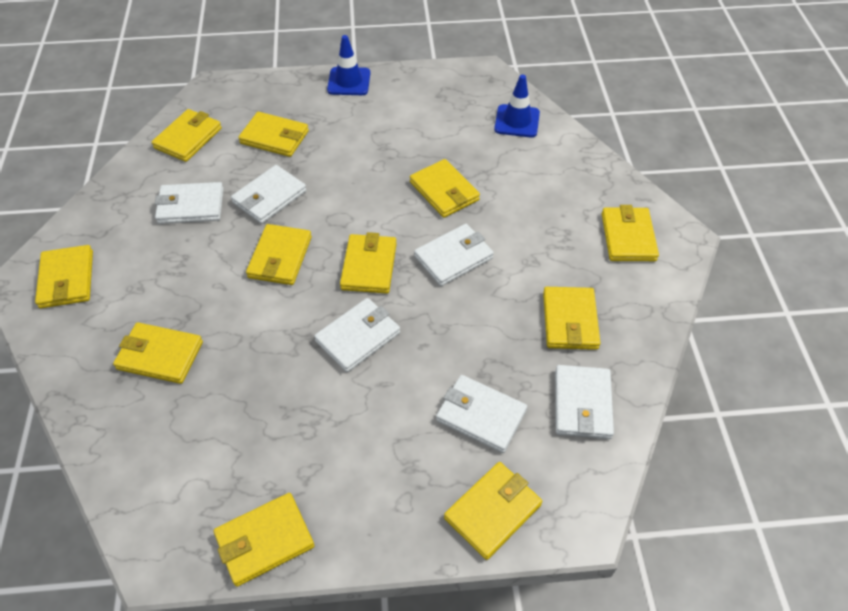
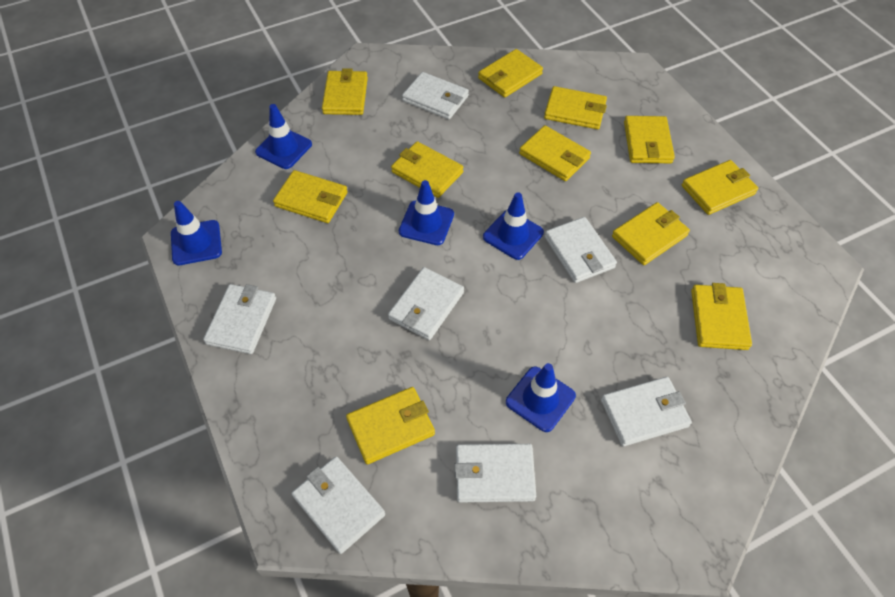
blue traffic cone: 2 -> 5
white wallet: 6 -> 7

